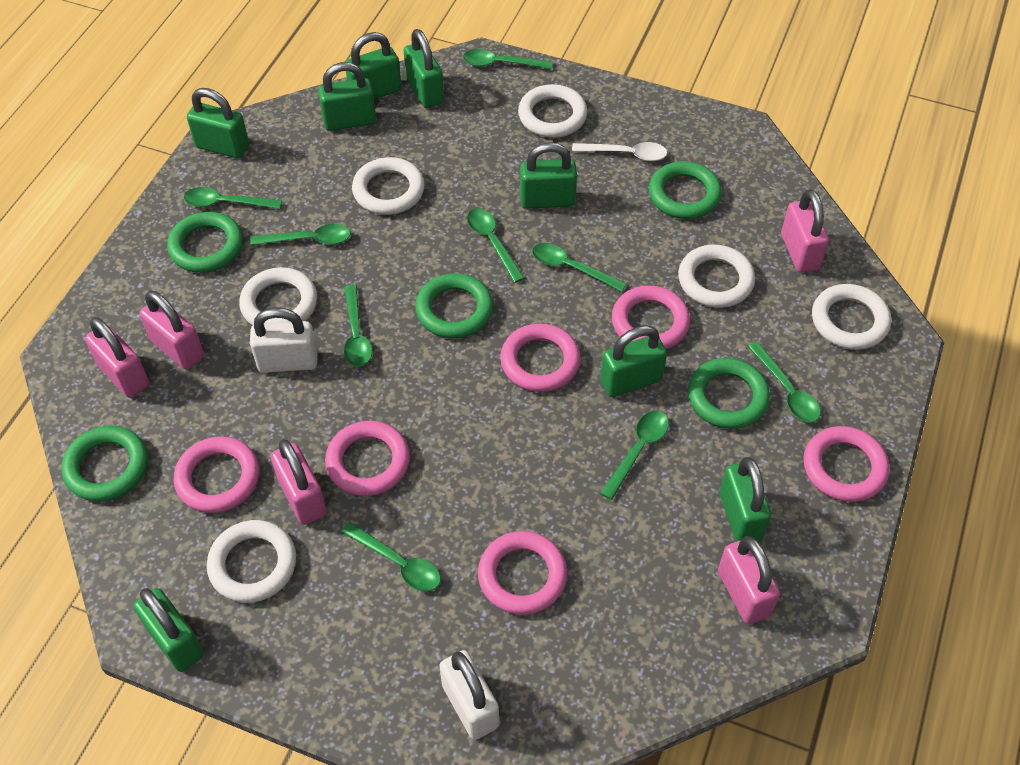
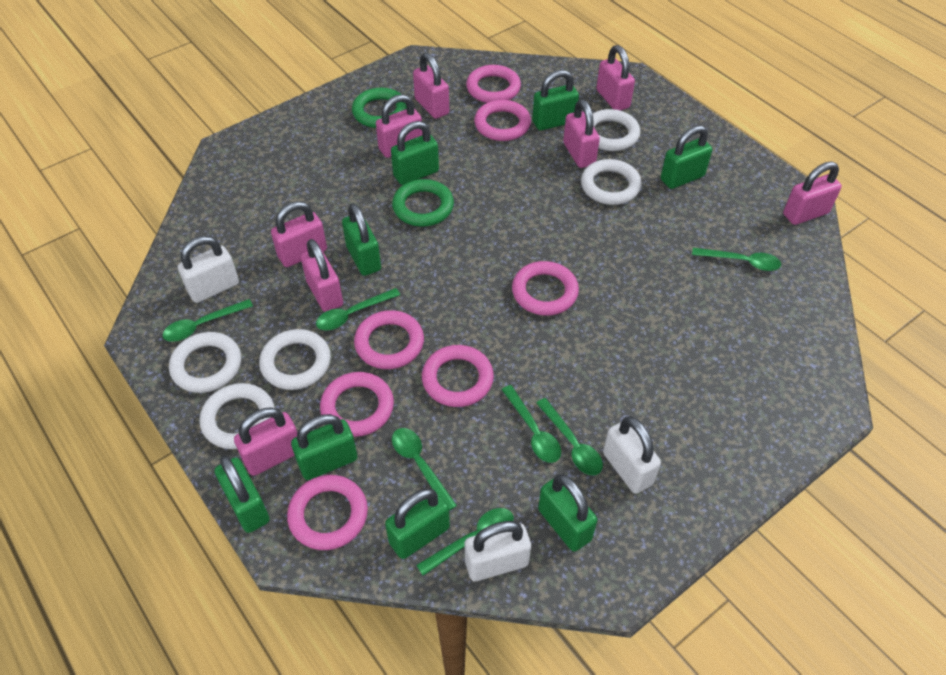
green ring: 5 -> 2
green spoon: 9 -> 7
pink padlock: 5 -> 8
pink ring: 6 -> 7
white padlock: 2 -> 3
white ring: 6 -> 5
white spoon: 1 -> 0

